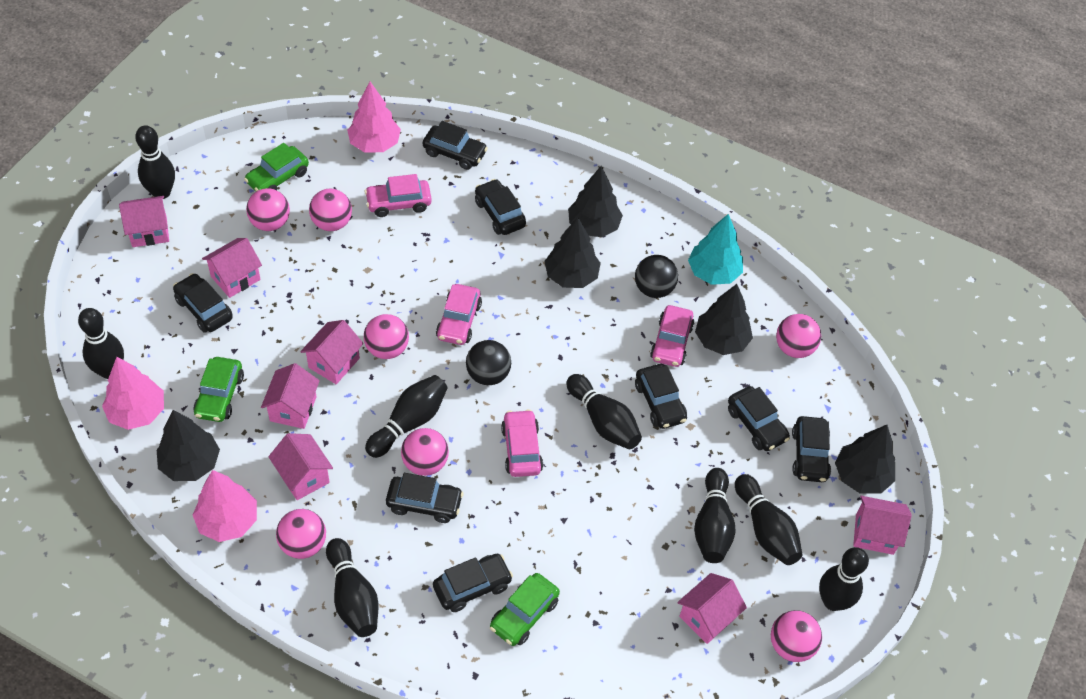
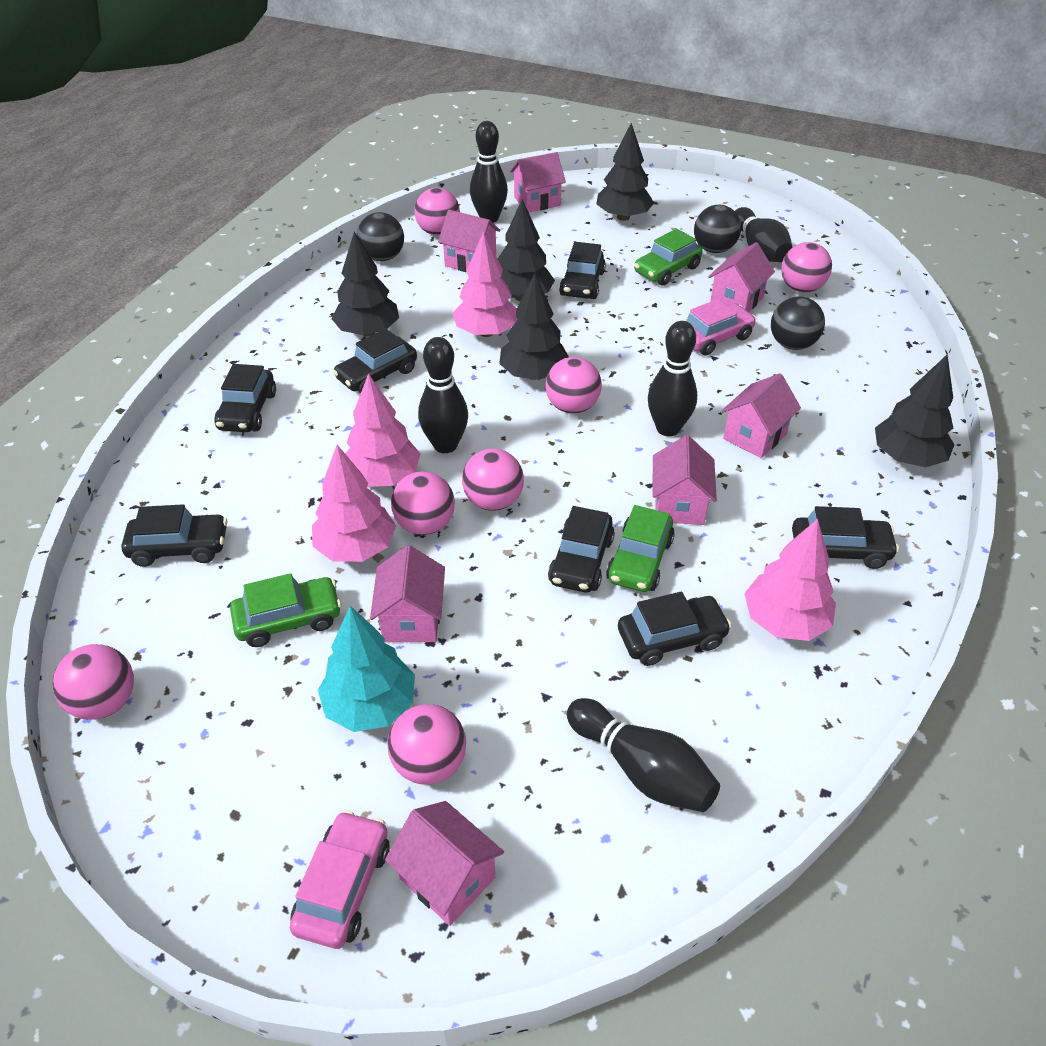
black ball: 2 -> 3
black bowling pin: 8 -> 5
black car: 8 -> 7
pink car: 4 -> 2
pink tree: 3 -> 4

